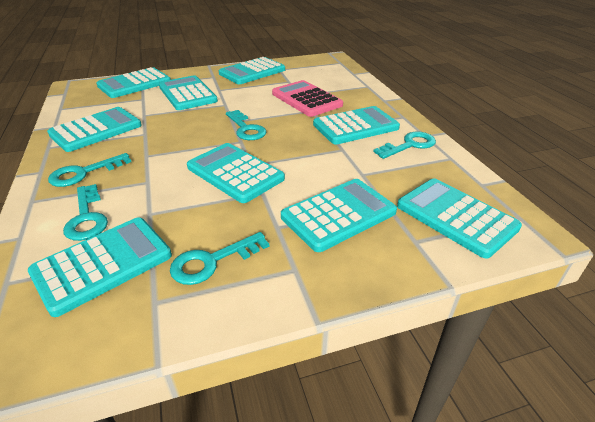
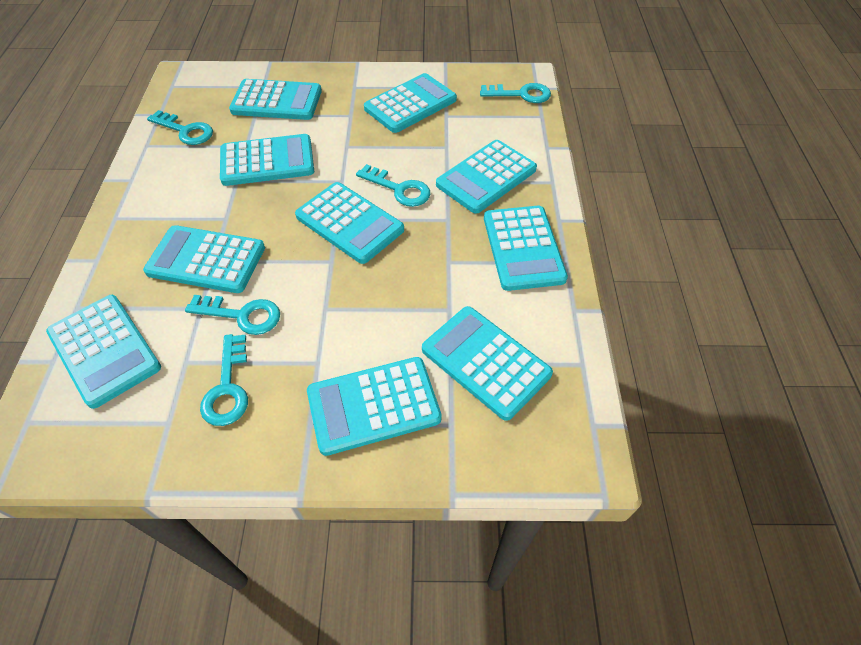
pink calculator: 1 -> 0
turquoise calculator: 9 -> 10

